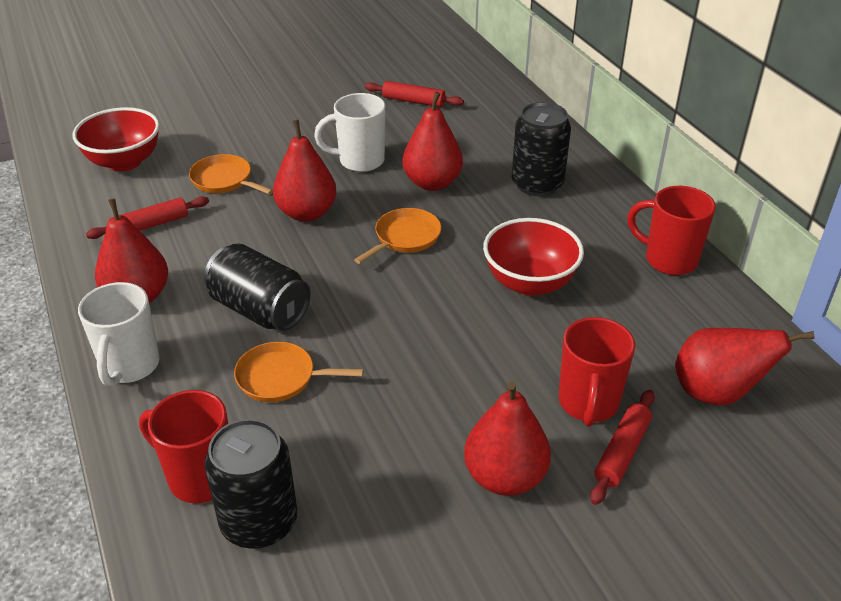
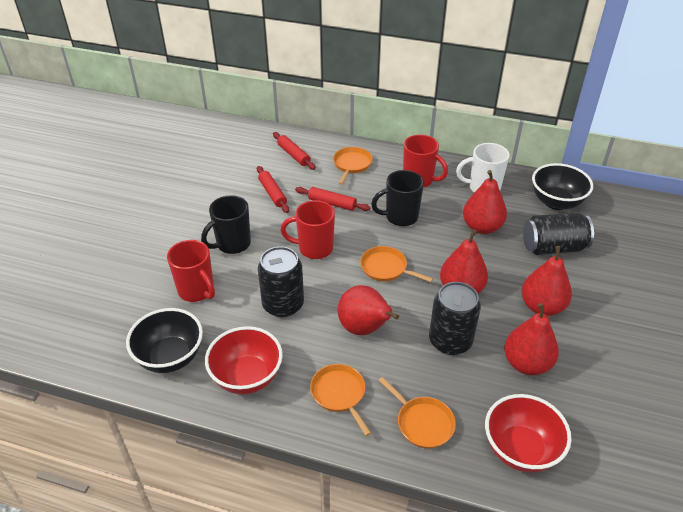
black bowl: 0 -> 2
black mug: 0 -> 2
orange pan: 3 -> 4
white mug: 2 -> 1

